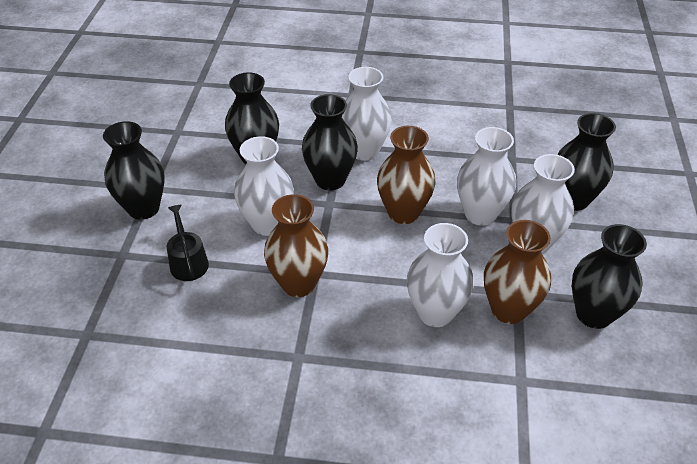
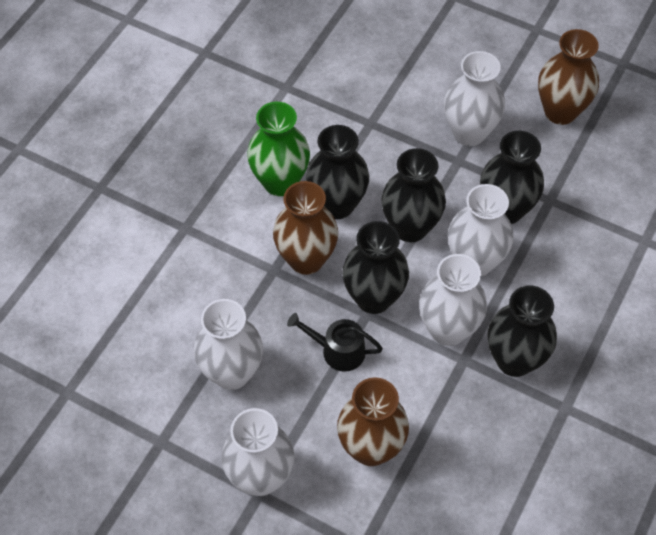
green vase: 0 -> 1

